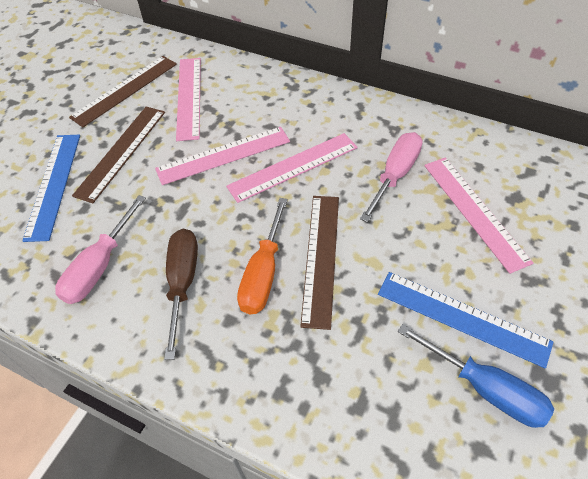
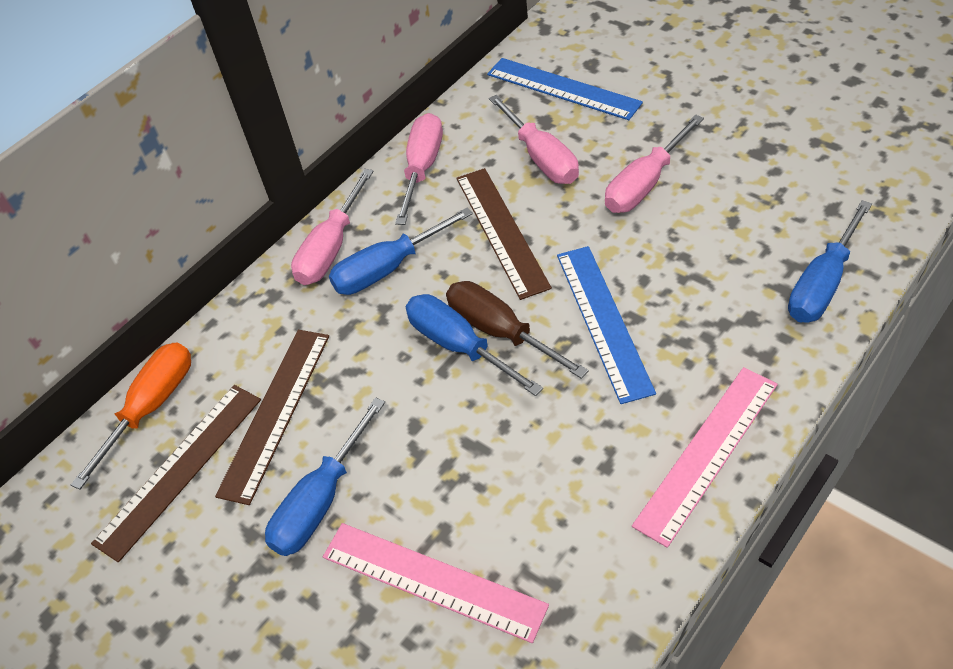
blue screwdriver: 1 -> 4
pink ruler: 4 -> 2
pink screwdriver: 2 -> 4

